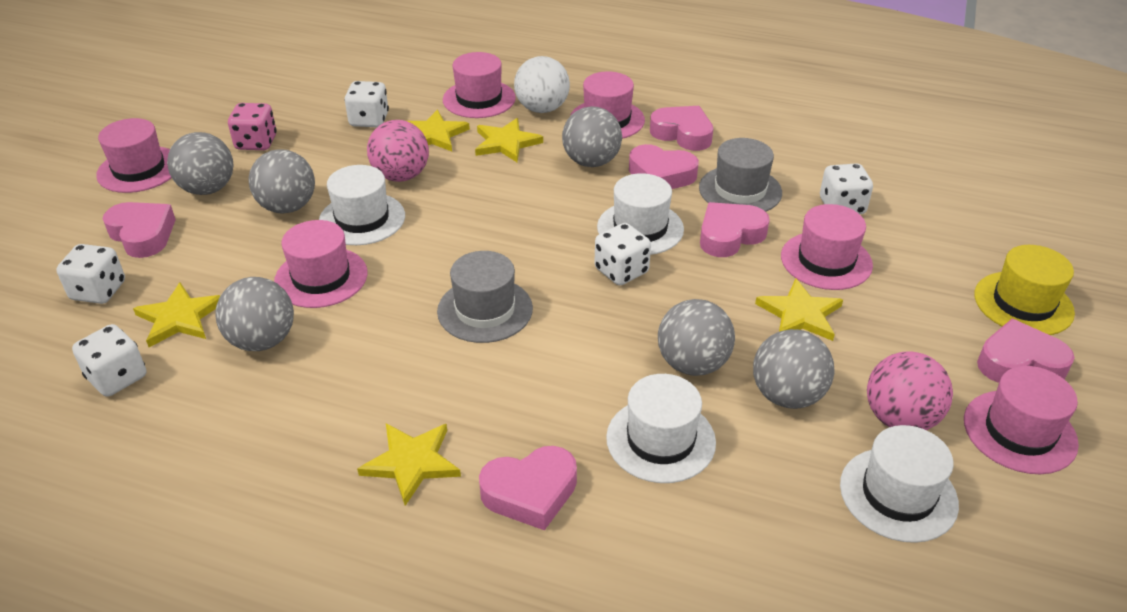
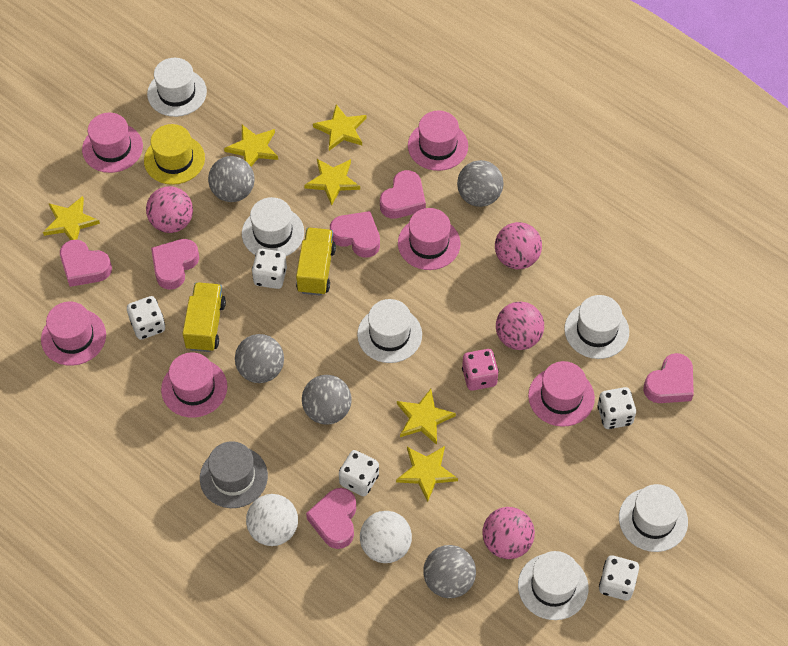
grey ball: 6 -> 5
grey hat: 2 -> 1
pink ball: 2 -> 4
white ball: 1 -> 2
white hat: 4 -> 6
yellow star: 5 -> 6
yellow truck: 0 -> 2

